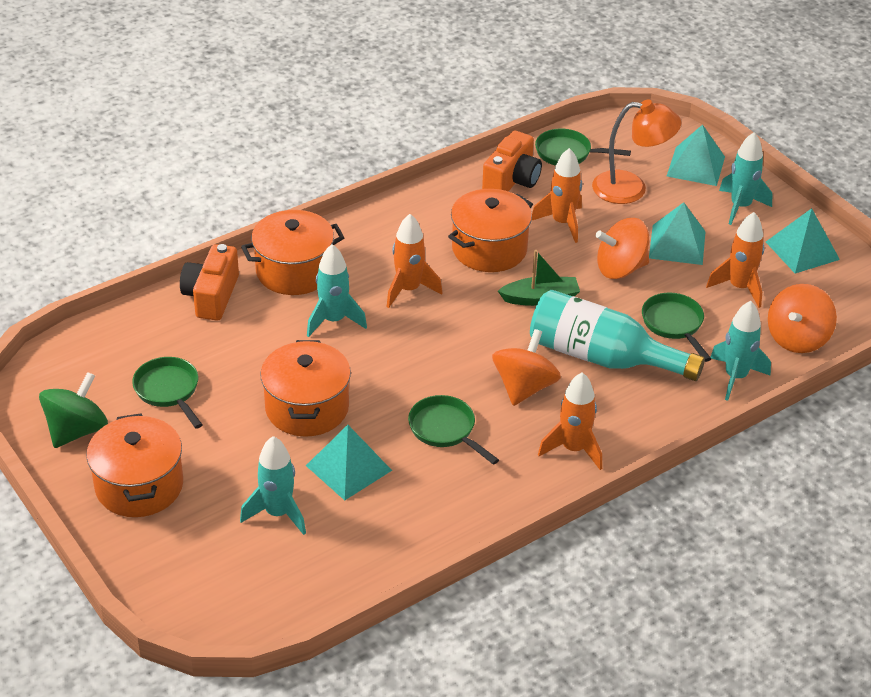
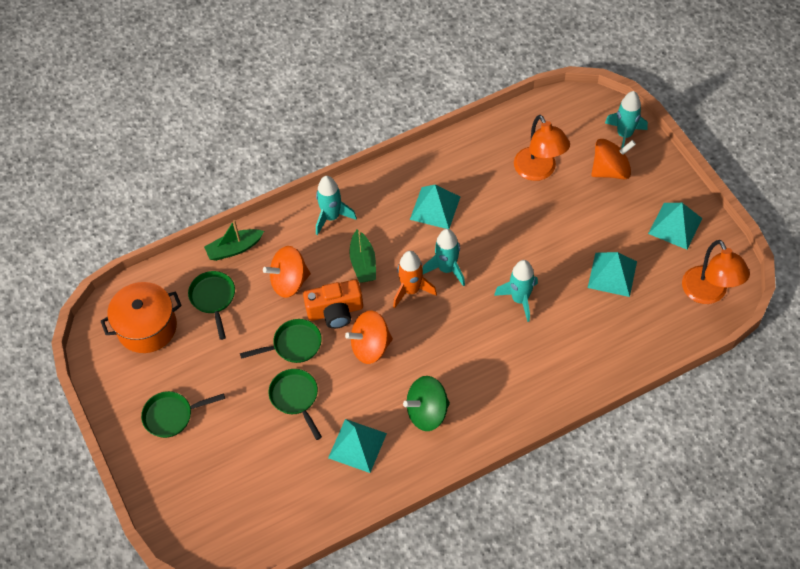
green boat: 1 -> 2
orange camera: 2 -> 1
orange lamp: 1 -> 2
orange pot: 4 -> 1
orange rocket: 4 -> 1
turquoise bottle: 1 -> 0

